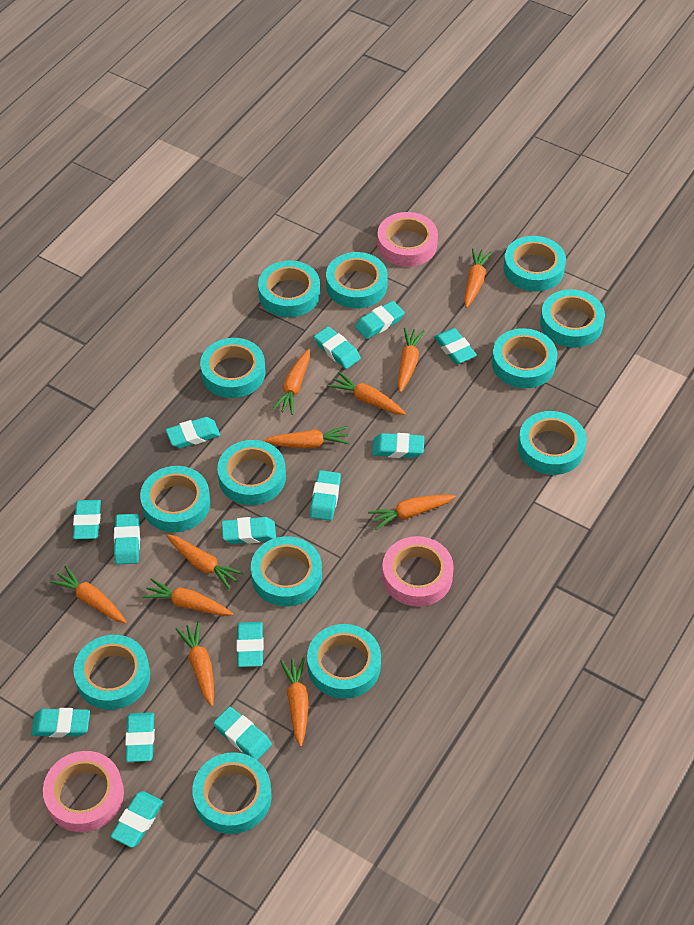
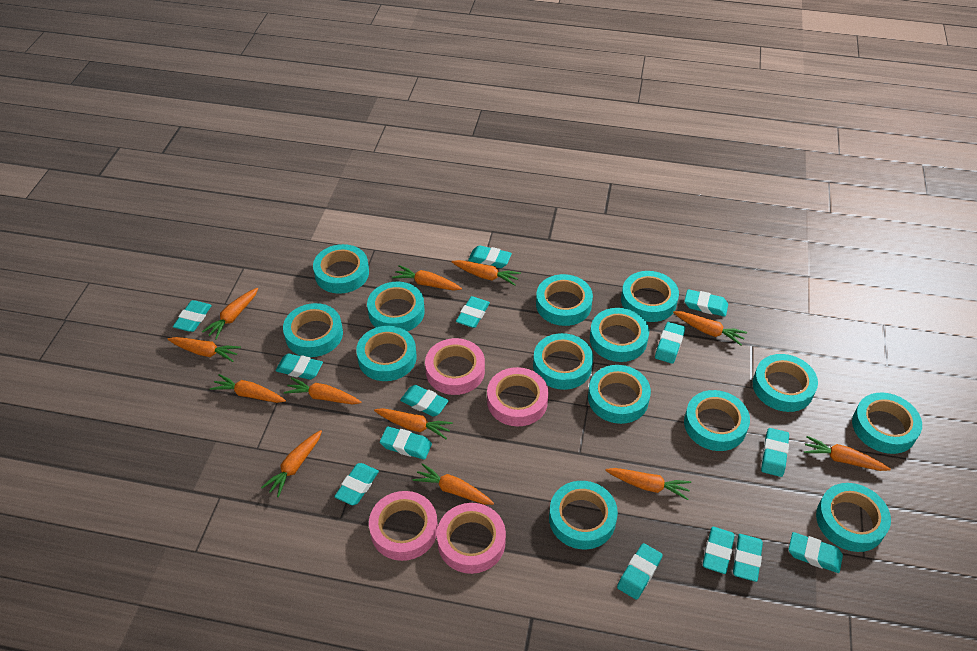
orange carrot: 11 -> 12
pink tape: 3 -> 4
turquoise tape: 13 -> 14

